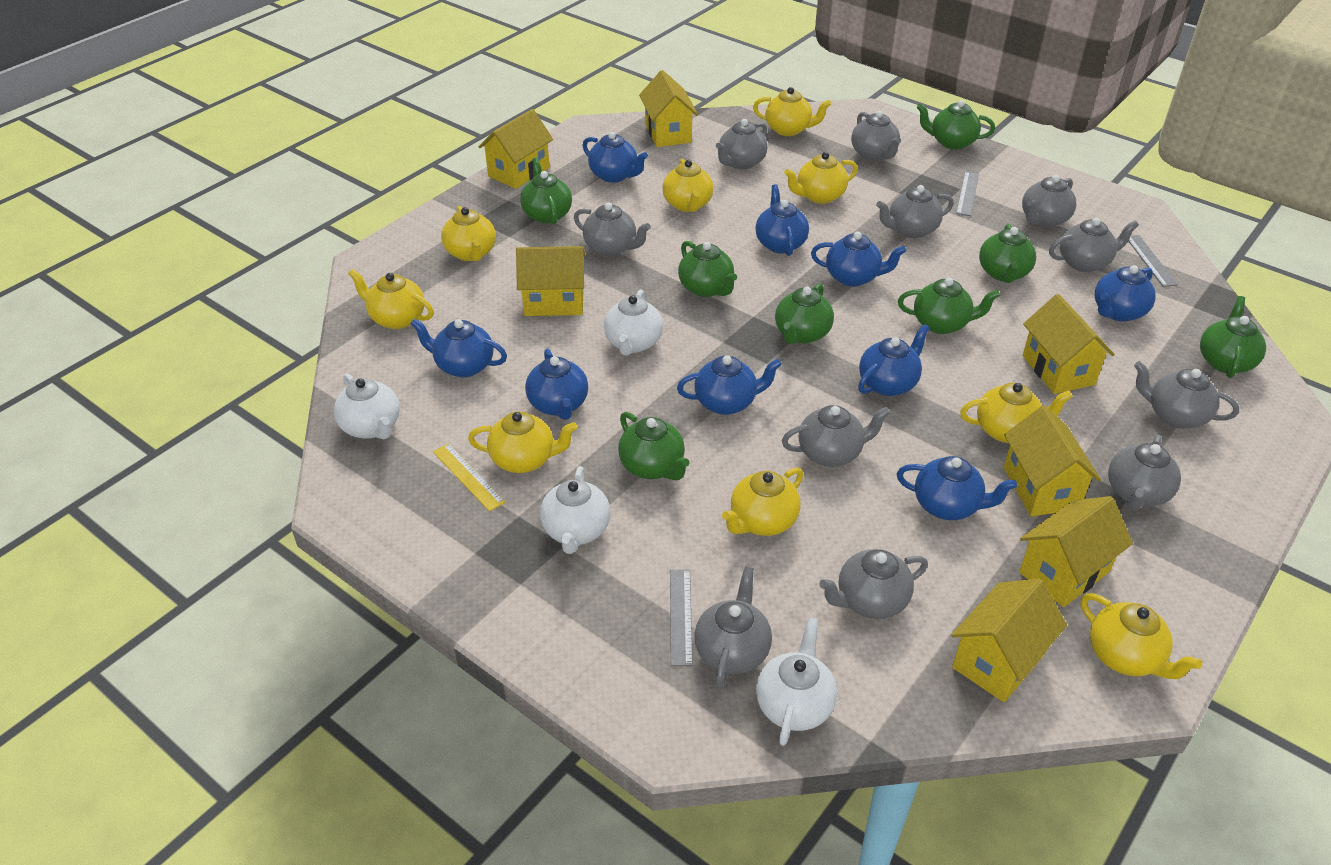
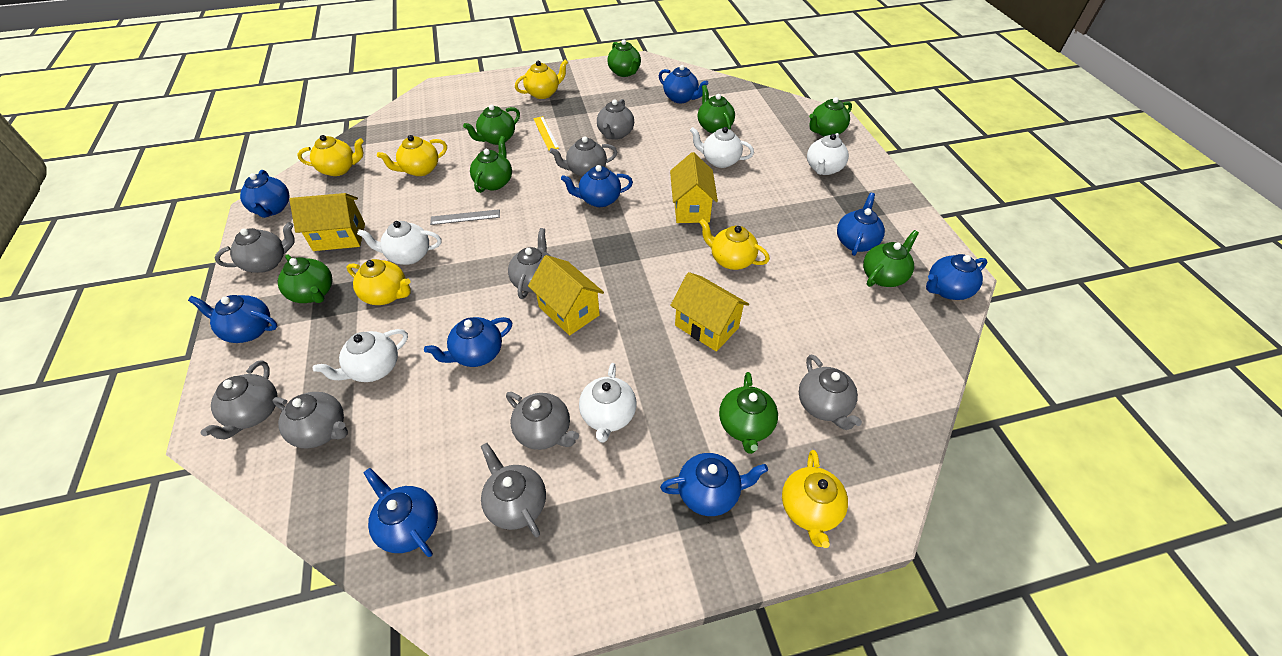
grey ruler: 3 -> 1
grey teapot: 11 -> 9
white teapot: 4 -> 5
yellow house: 7 -> 4
yellow teapot: 9 -> 6

